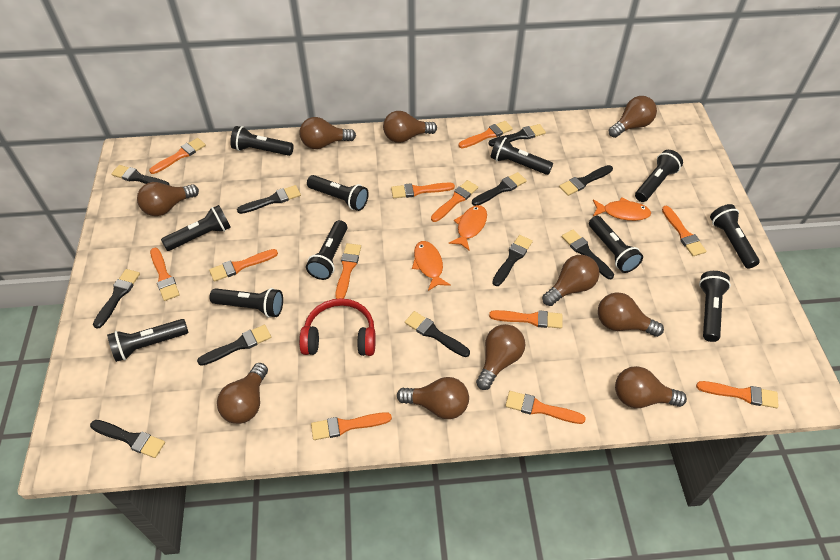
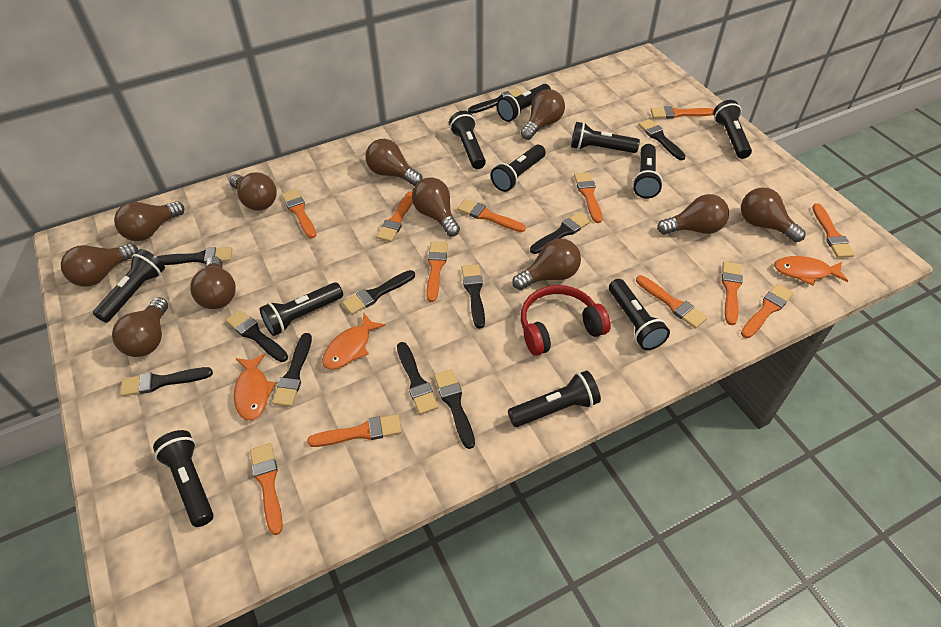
brown light bulb: 10 -> 11

